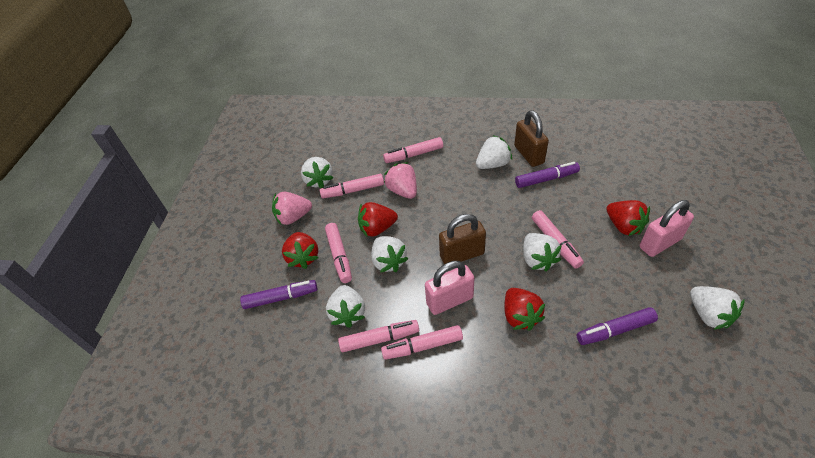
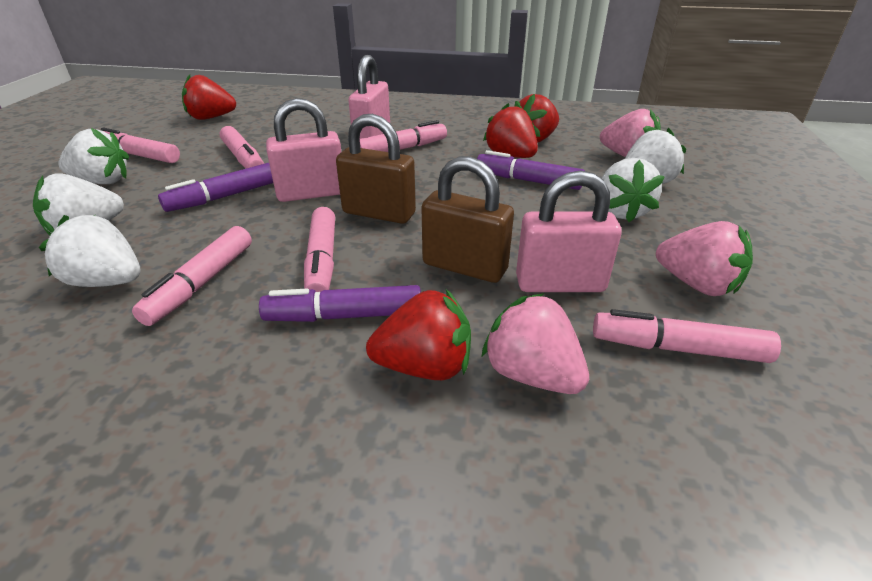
pink padlock: 2 -> 3
pink strawberry: 2 -> 3
white strawberry: 6 -> 5

